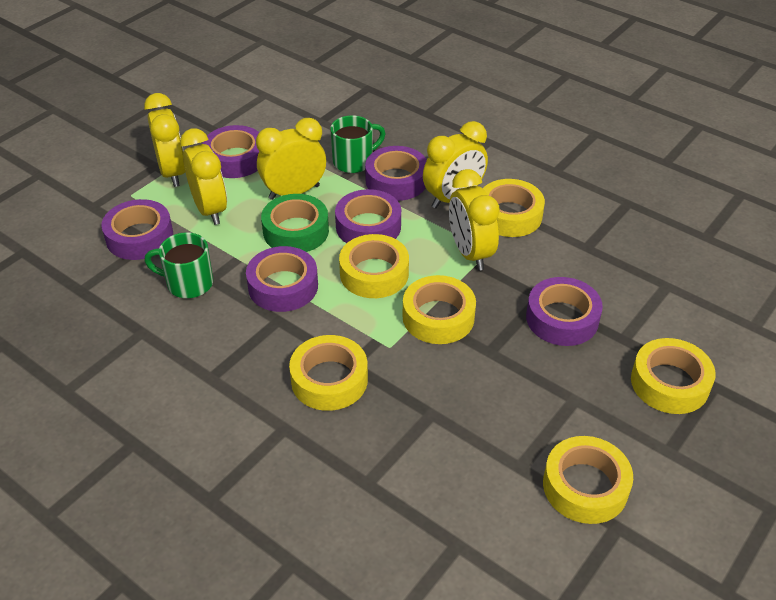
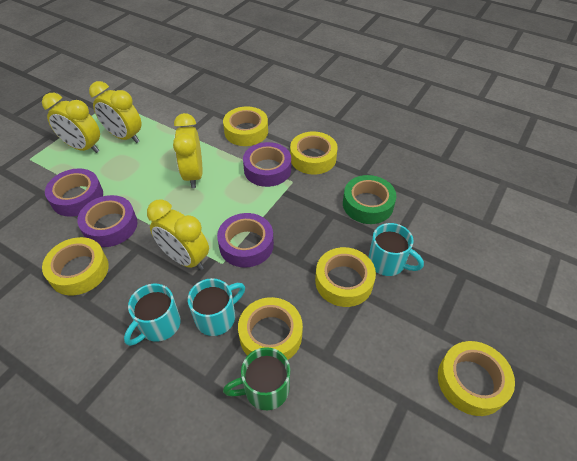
green mug: 2 -> 1
purple tape: 6 -> 4
turquoise mug: 0 -> 3
yellow clock: 5 -> 4

